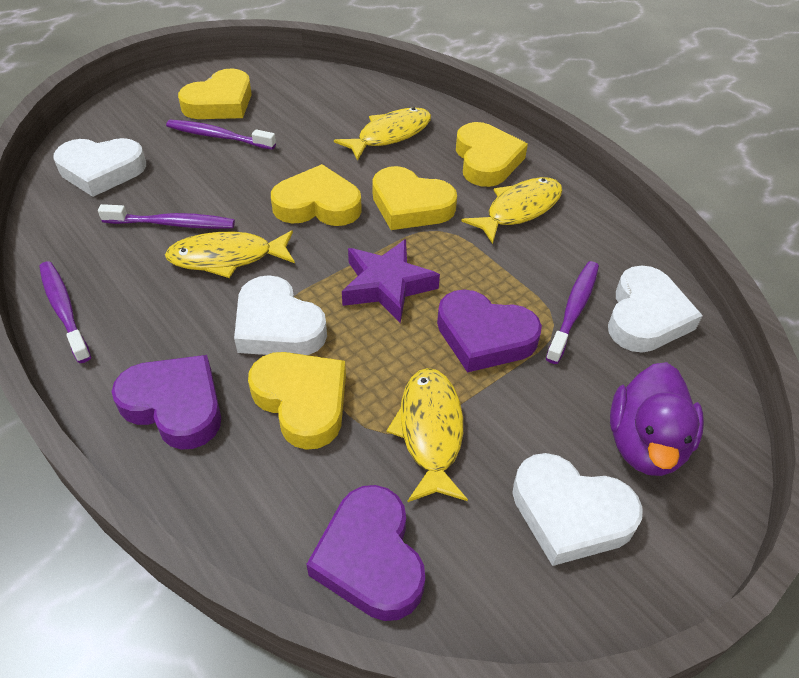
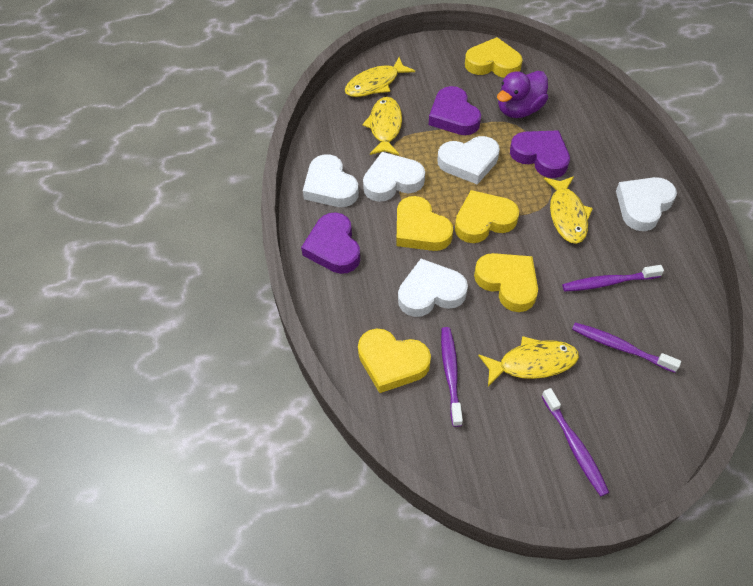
purple star: 1 -> 0
white heart: 4 -> 5

